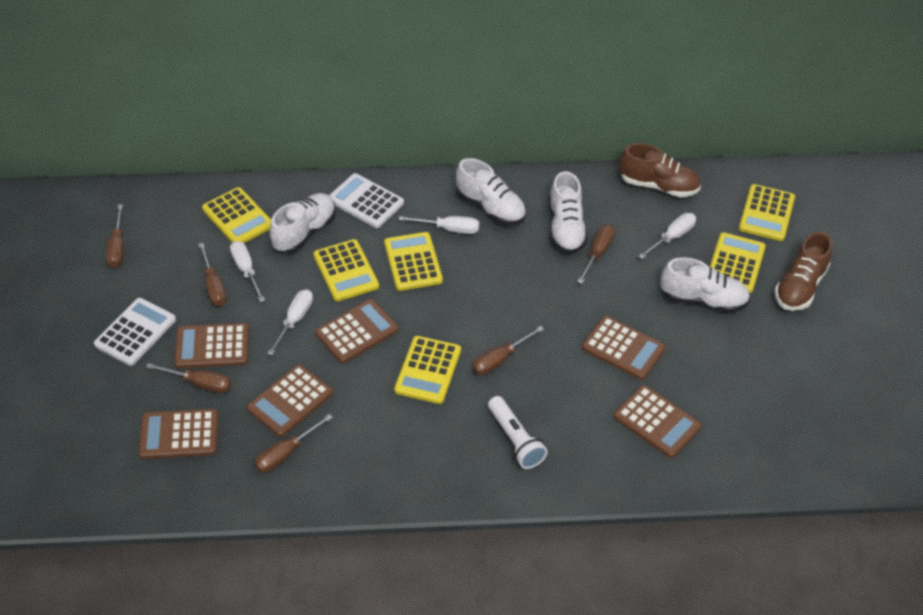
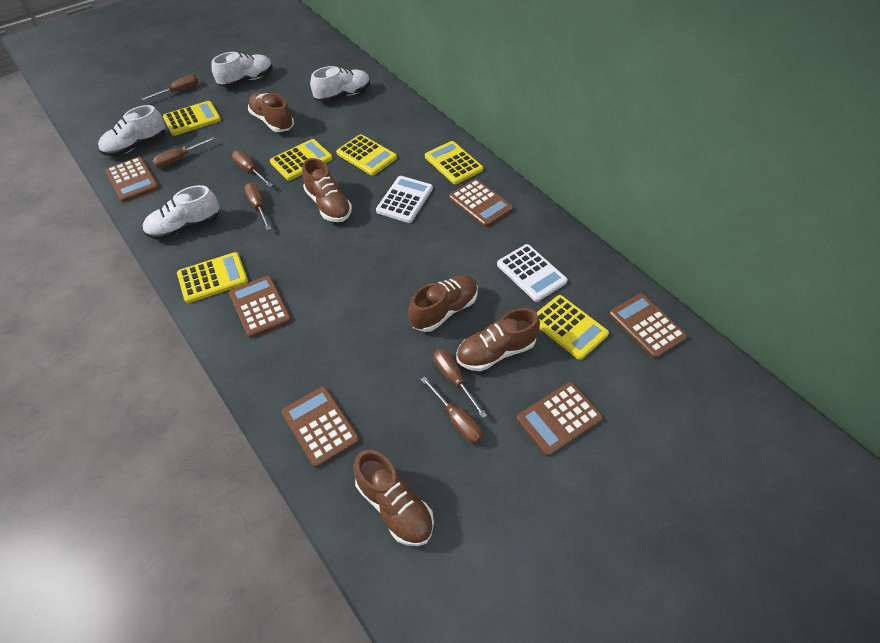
brown shoe: 2 -> 5
white flashlight: 1 -> 0
white screwdriver: 4 -> 0

